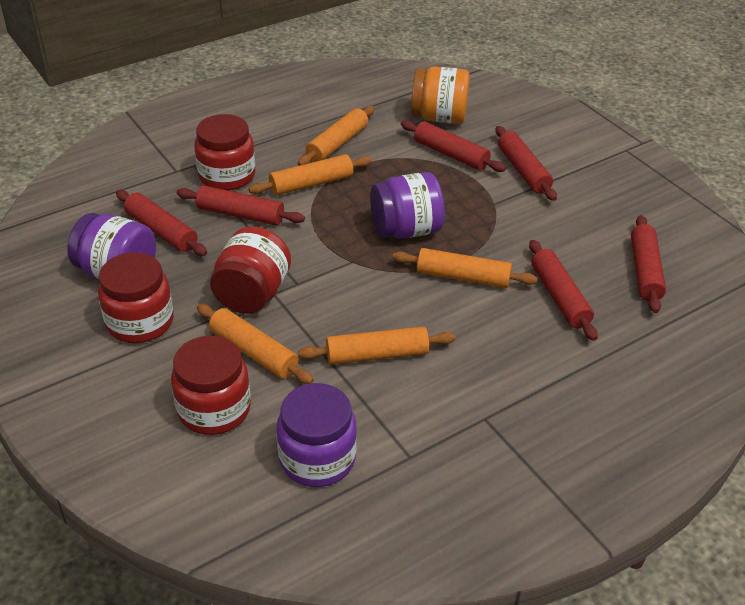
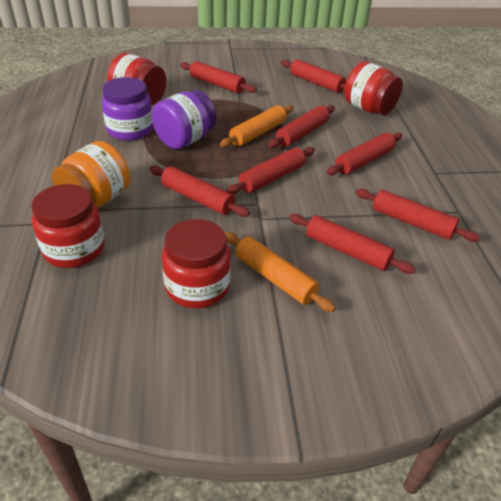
orange rolling pin: 5 -> 2
purple jar: 3 -> 2
red rolling pin: 6 -> 8

